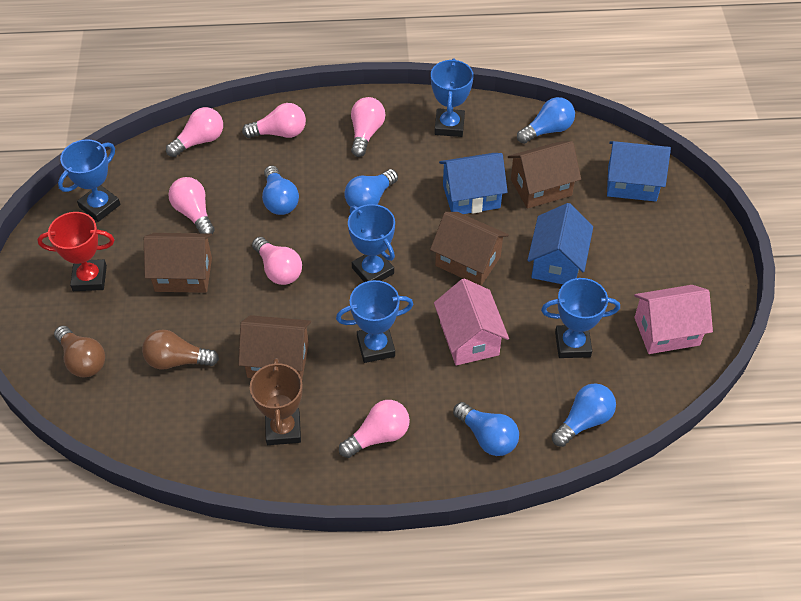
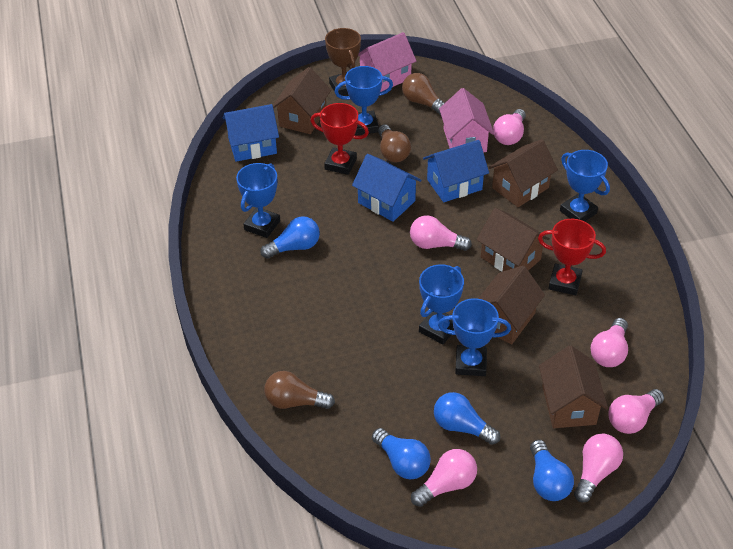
blue light bulb: 5 -> 4
brown house: 4 -> 5
brown light bulb: 2 -> 3
red trophy: 1 -> 2

